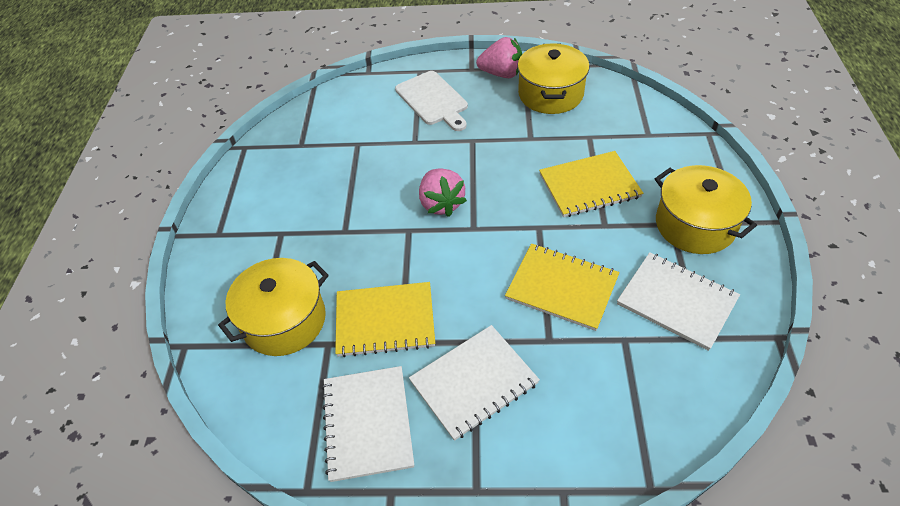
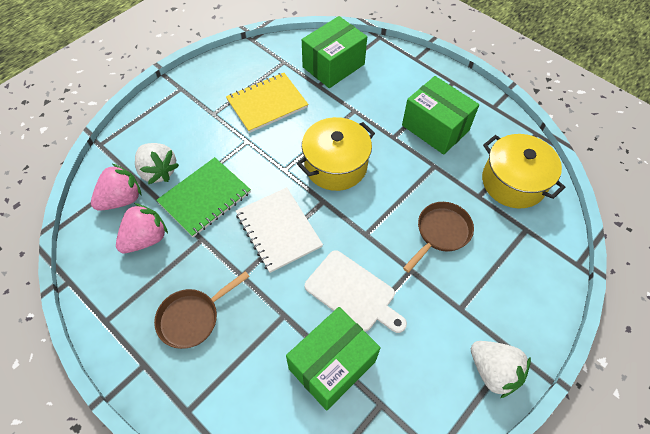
brown pan: 0 -> 2
green box: 0 -> 3
green notebook: 0 -> 1
white notebook: 3 -> 1
white strawberry: 0 -> 2
yellow notebook: 3 -> 1
yellow pot: 3 -> 2

